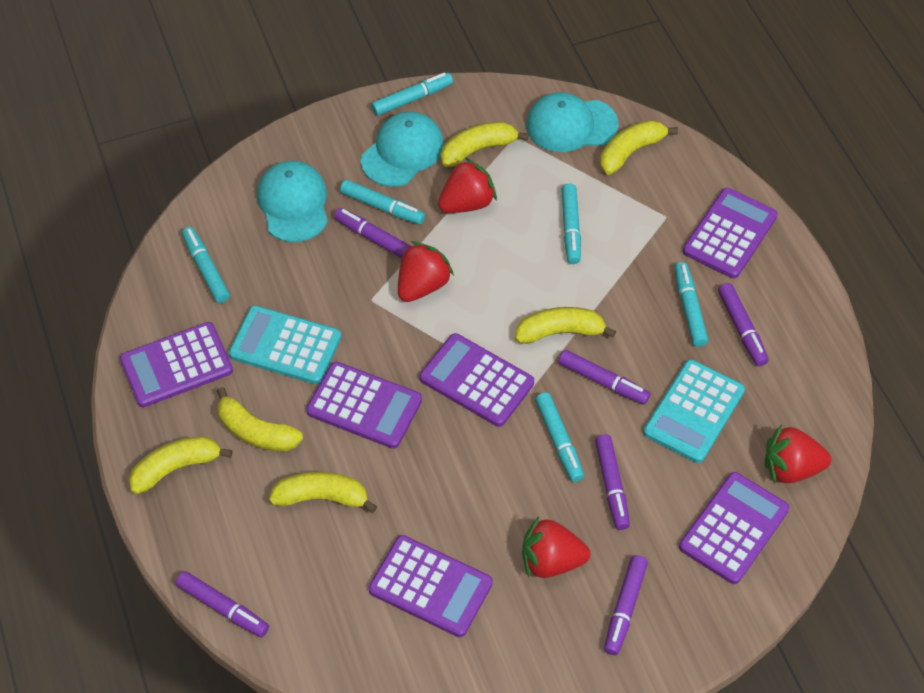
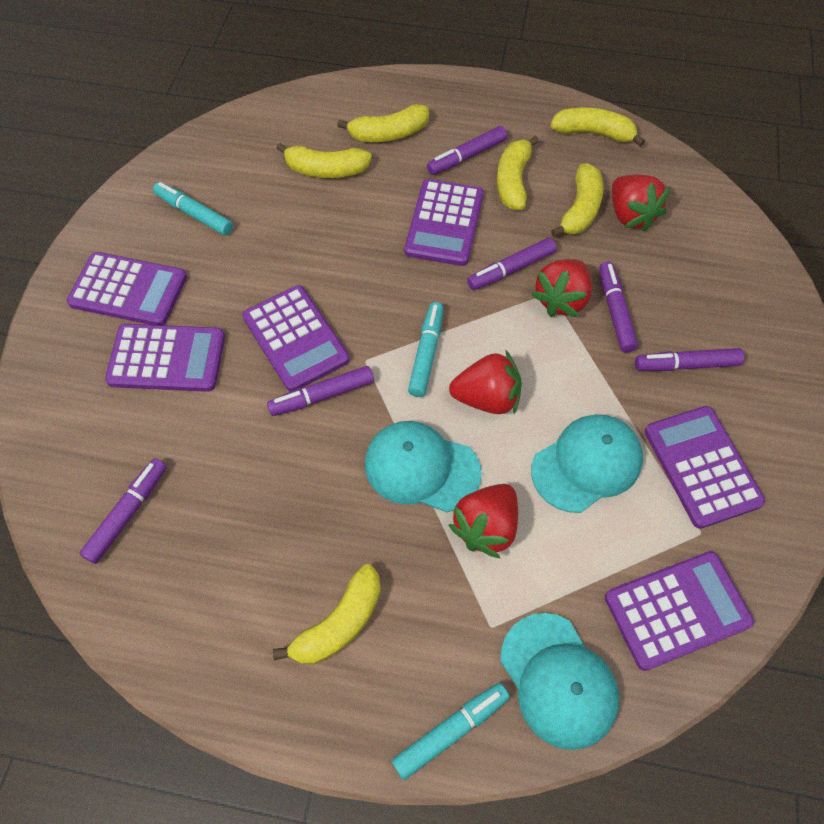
turquoise calculator: 2 -> 0
turquoise marker: 6 -> 3

